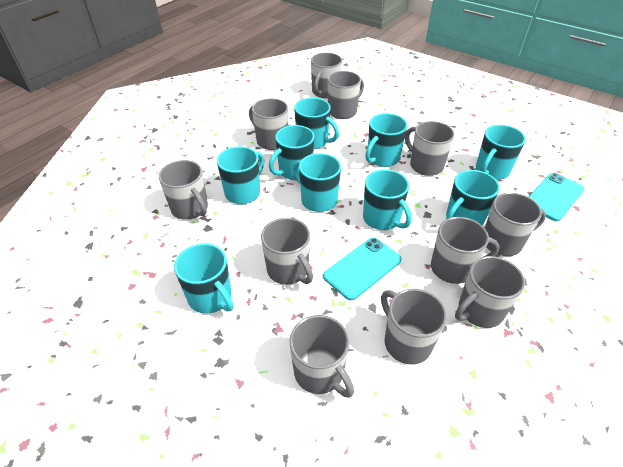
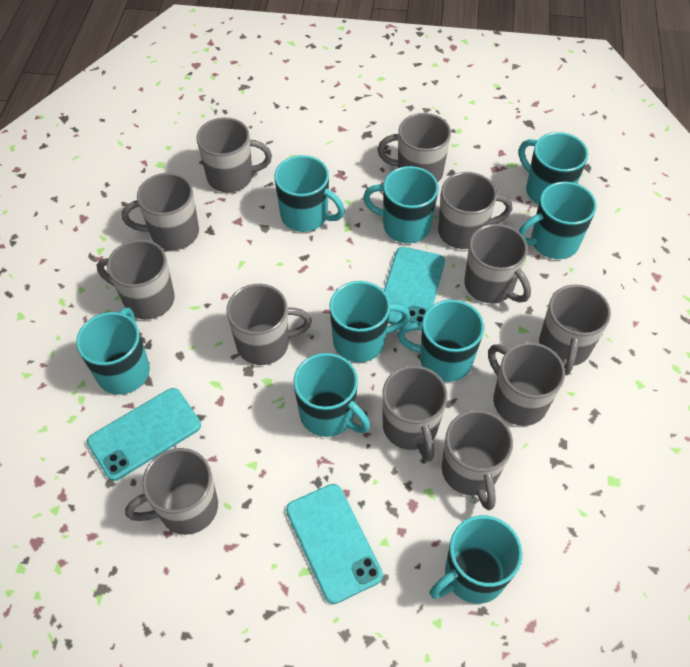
grey mug: 11 -> 12
turquoise phone: 2 -> 3

